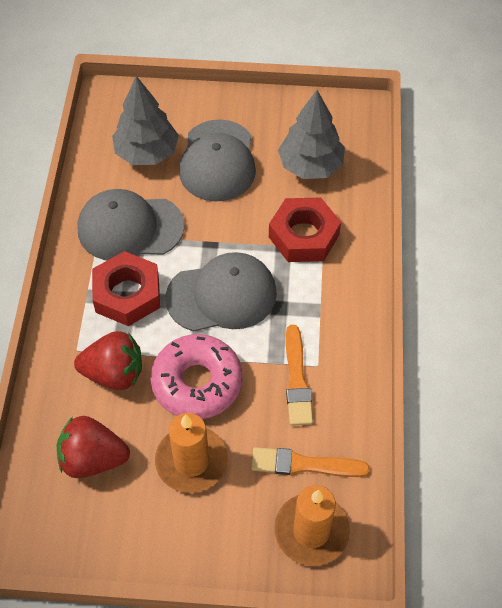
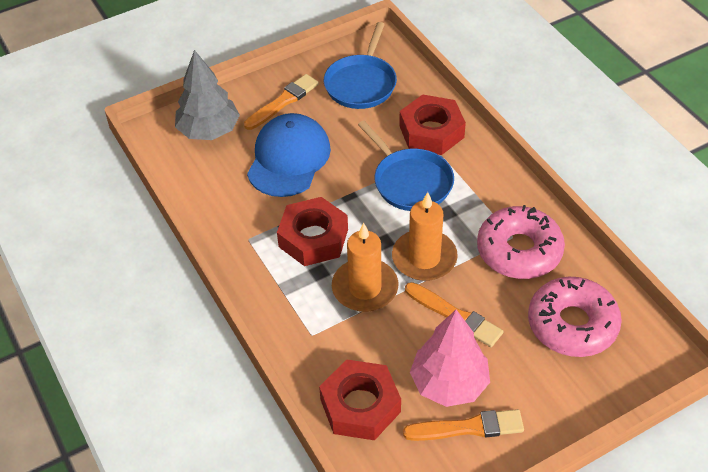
blue cap: 0 -> 1
blue pan: 0 -> 2
grey cap: 3 -> 0
grey tree: 2 -> 1
orange brush: 2 -> 3
pink donut: 1 -> 2
pink tree: 0 -> 1
red nut: 2 -> 3
red strawberry: 2 -> 0

